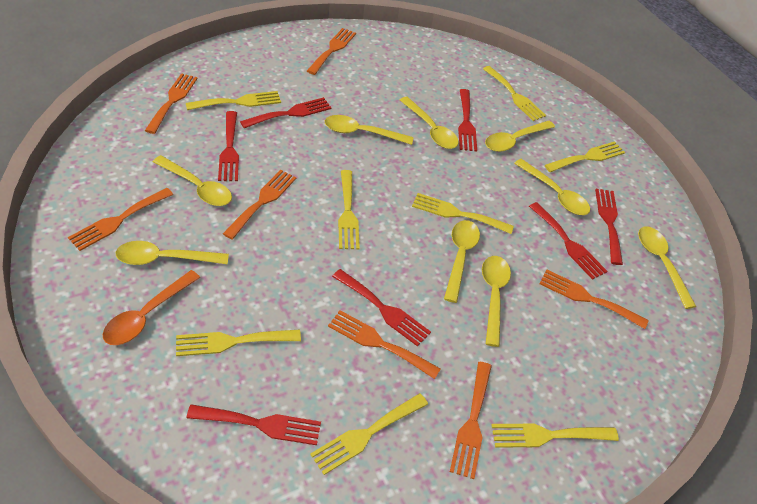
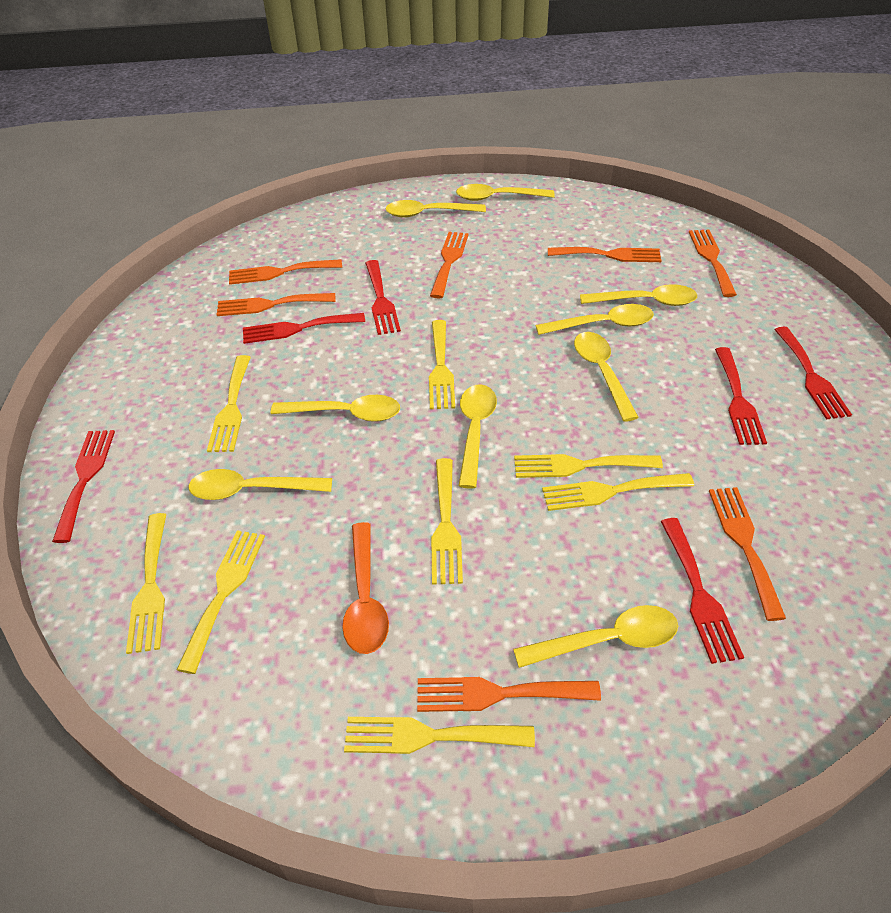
red fork: 7 -> 6

